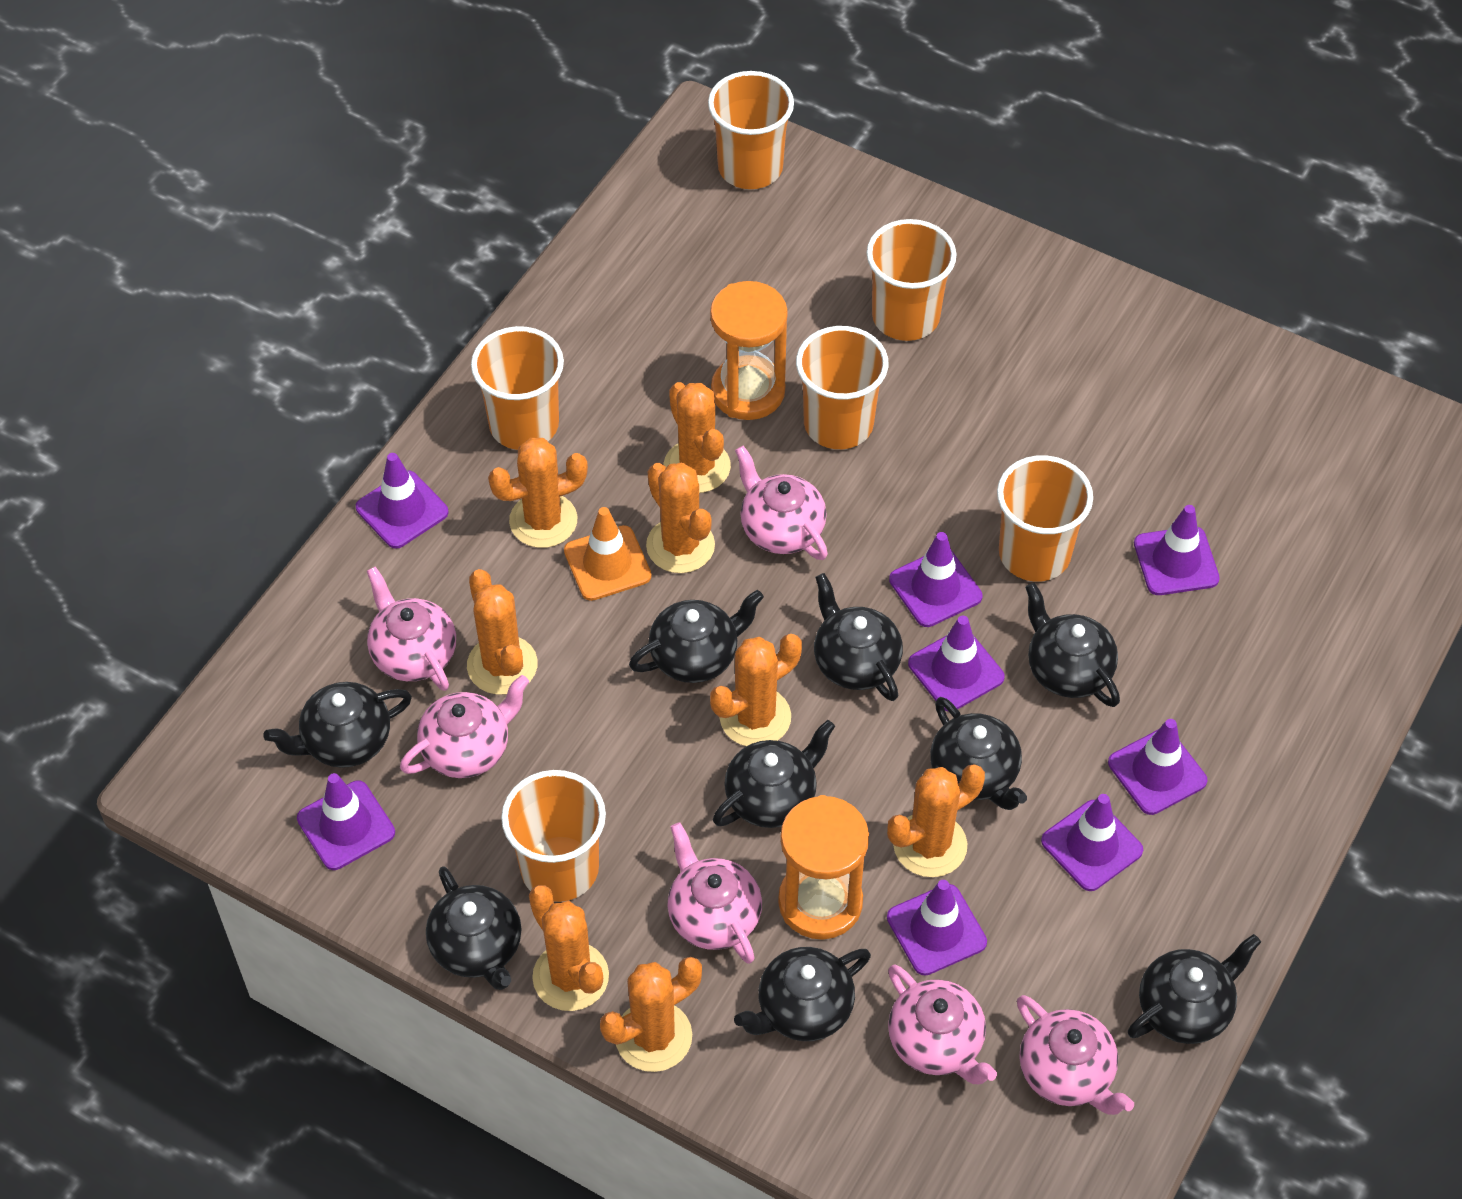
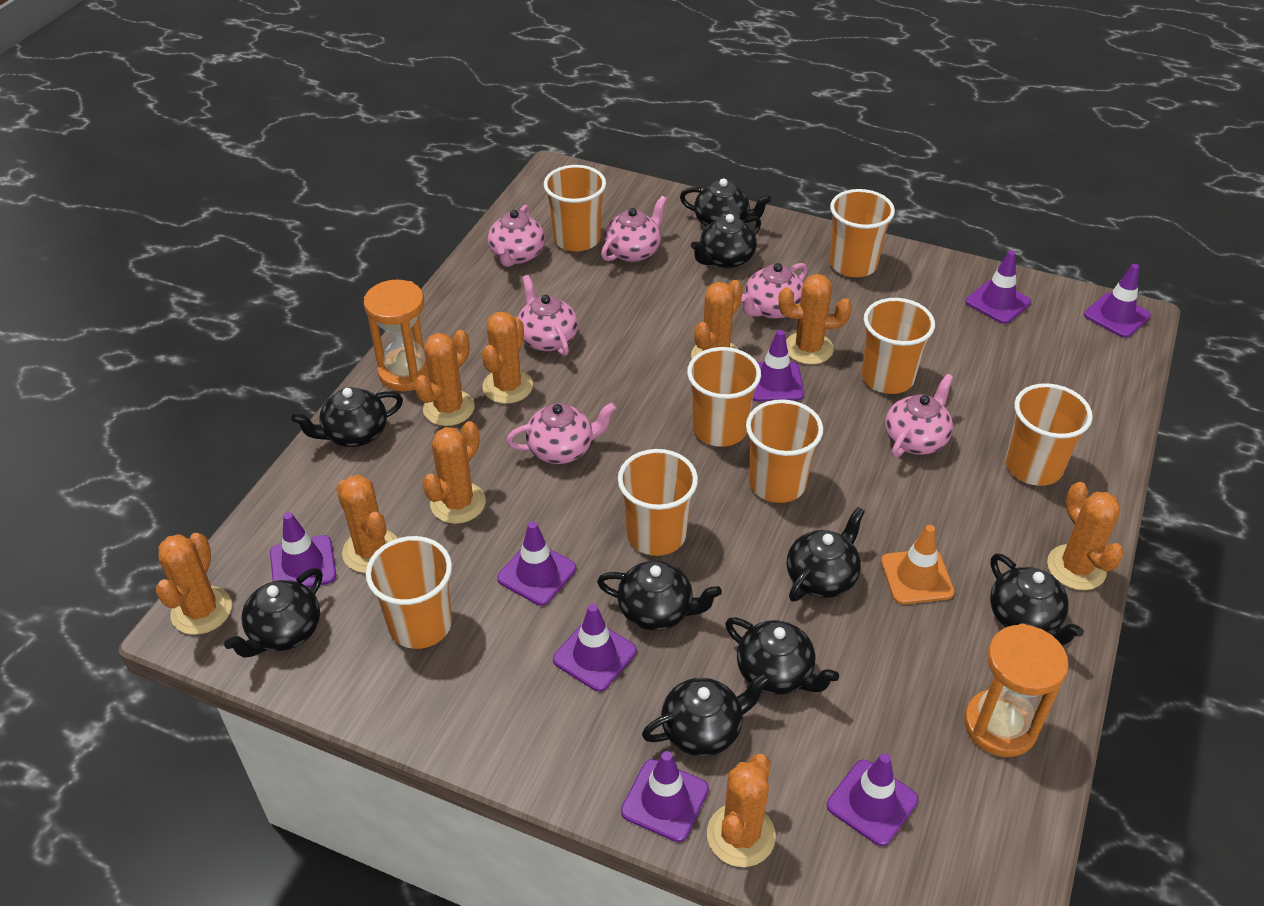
orange cactus: 8 -> 9
orange cup: 6 -> 8

